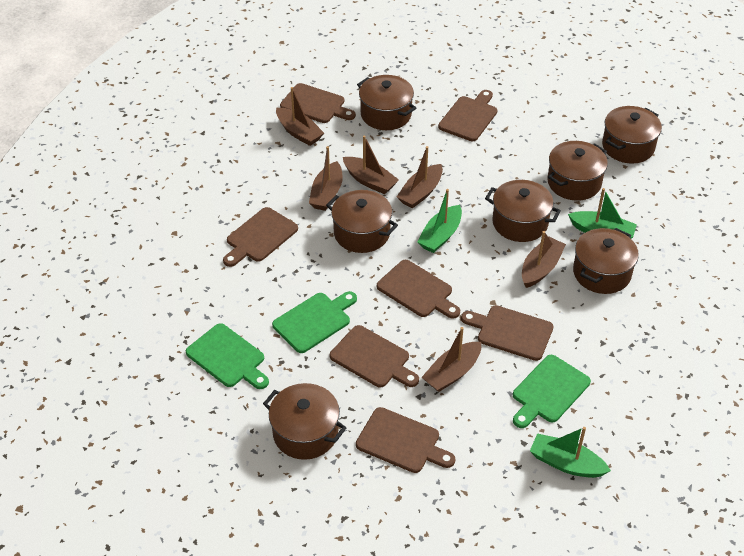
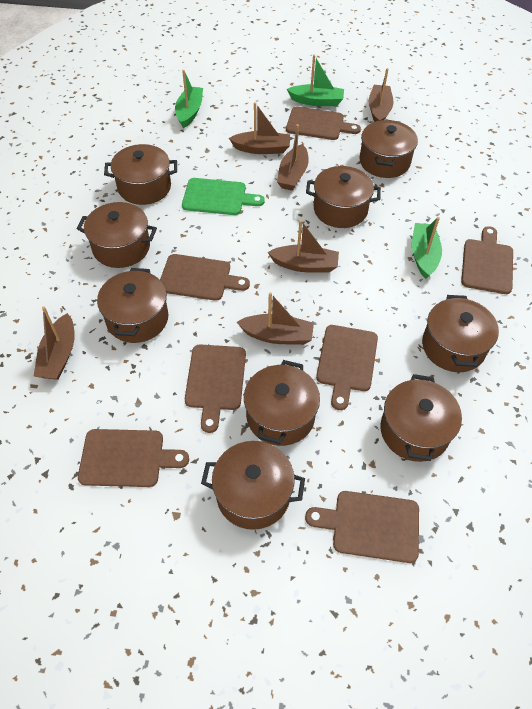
brown pot: 7 -> 9
green cutting board: 3 -> 1

